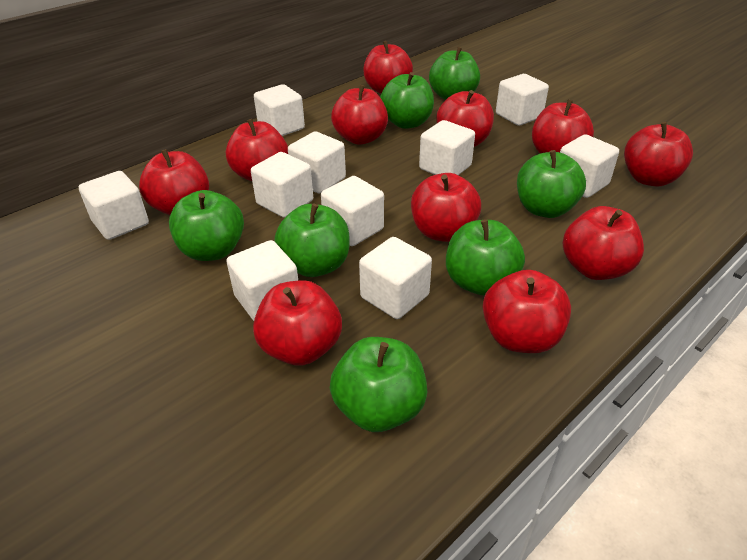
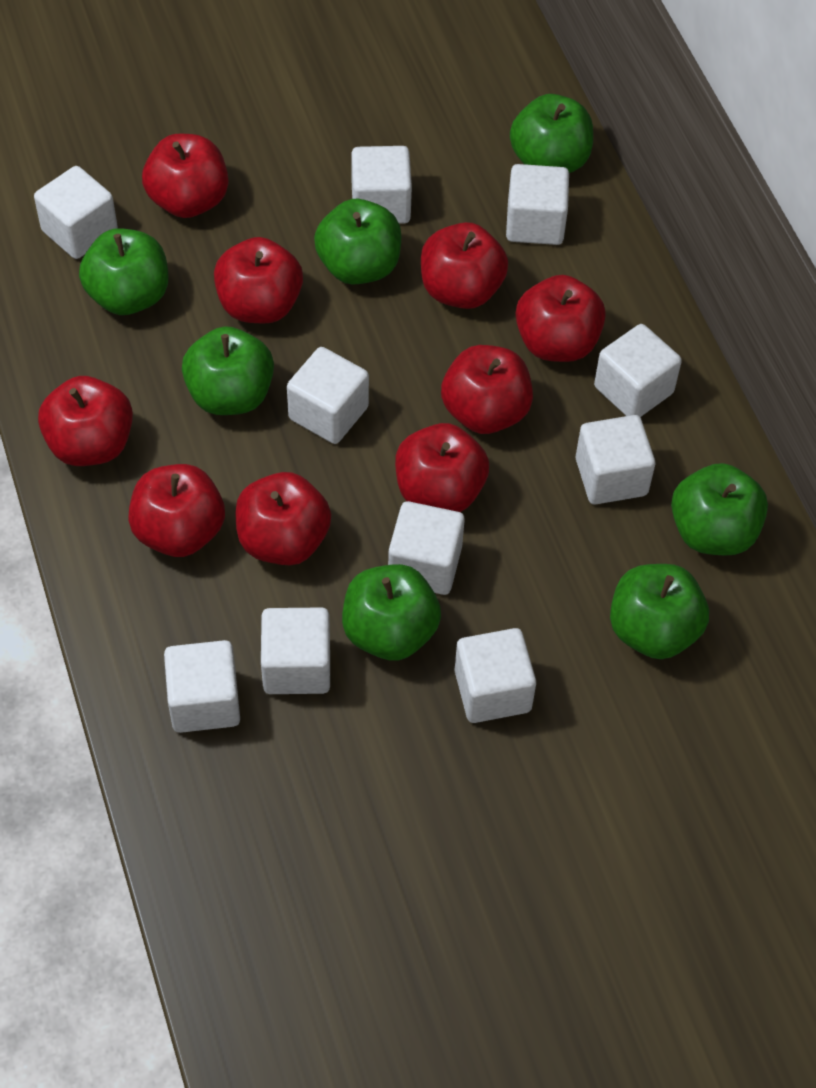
red apple: 11 -> 9

